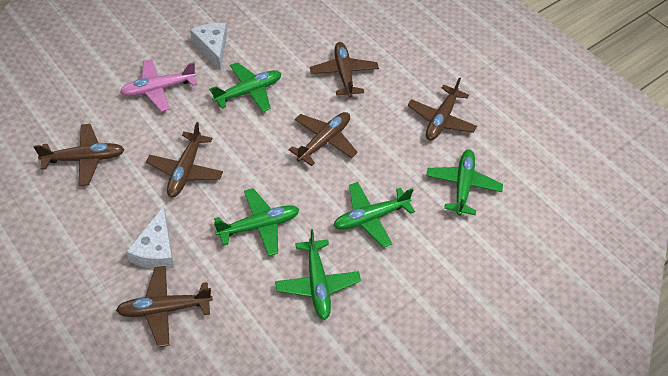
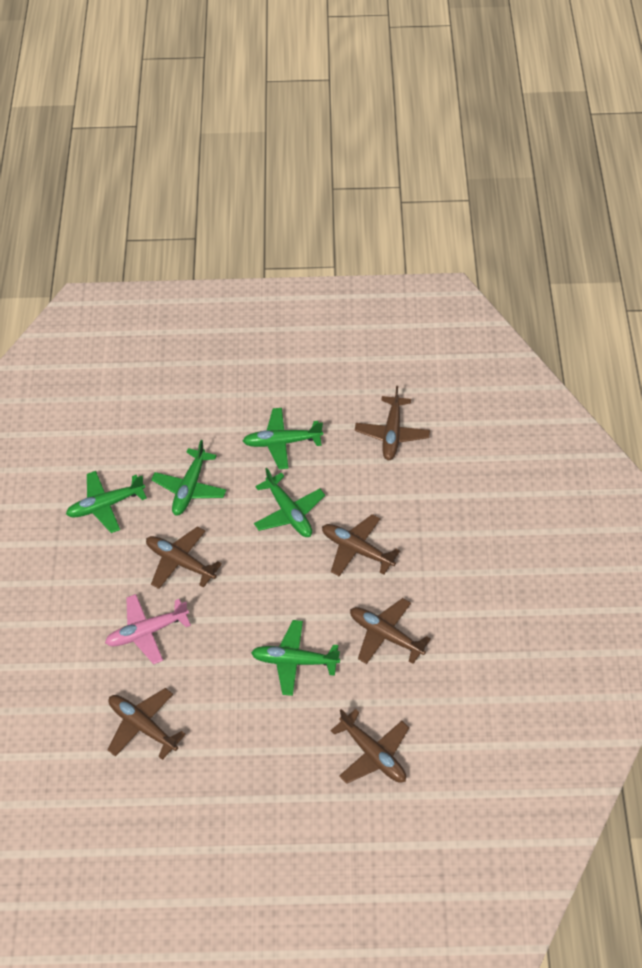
white cheese: 2 -> 0

